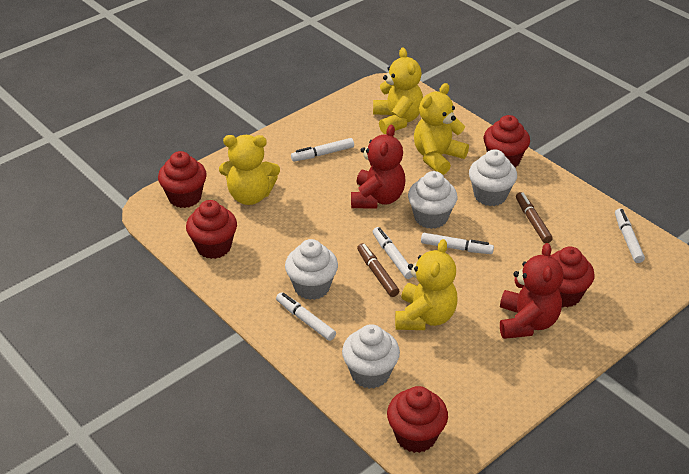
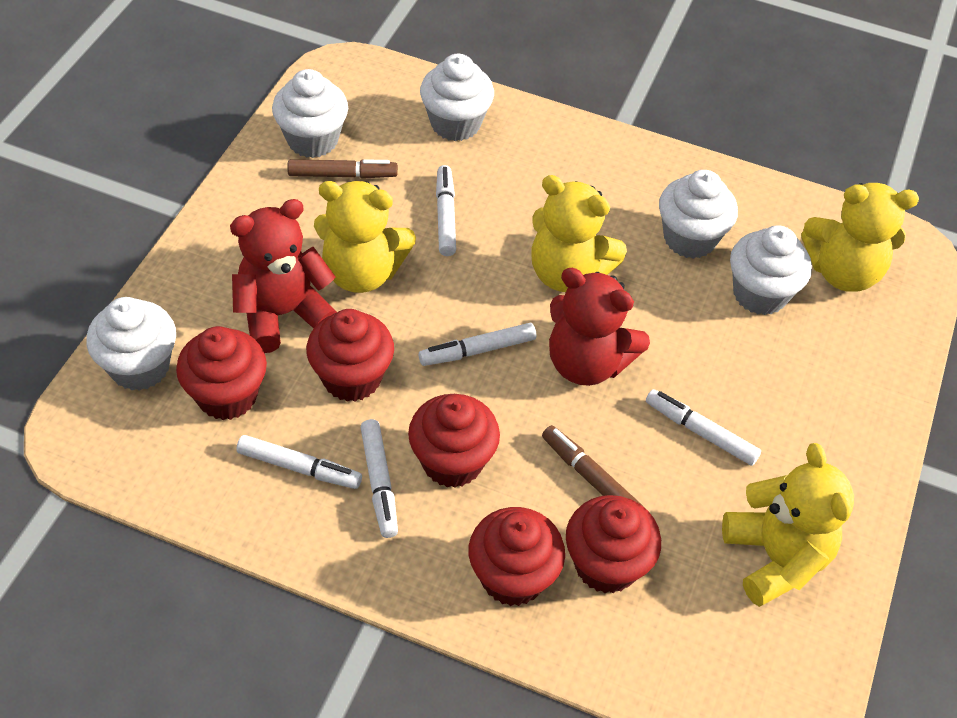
white cupcake: 4 -> 5

